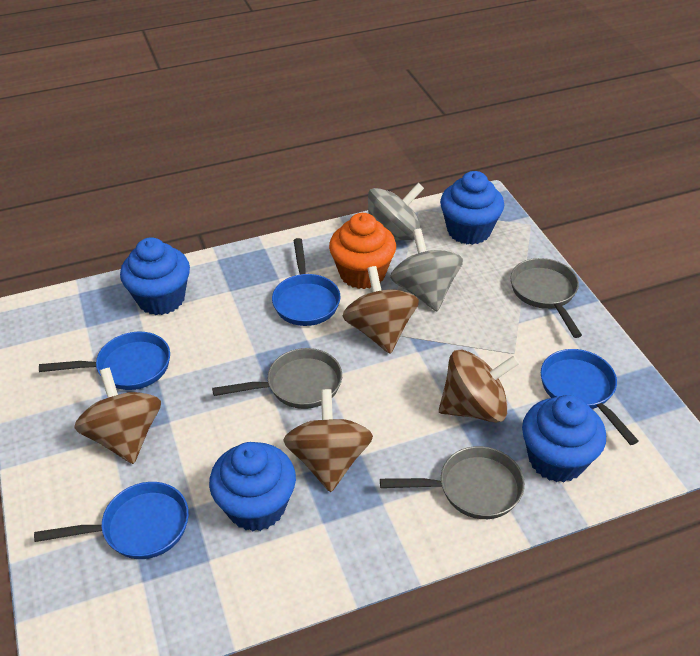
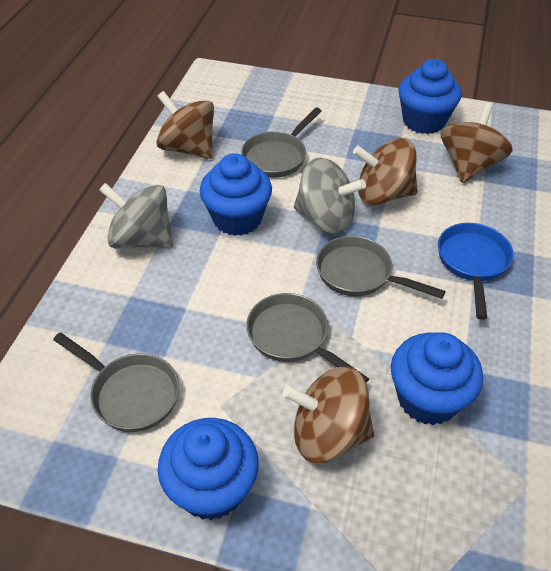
blue pan: 4 -> 1
grey pan: 3 -> 4
orange cupcake: 1 -> 0

